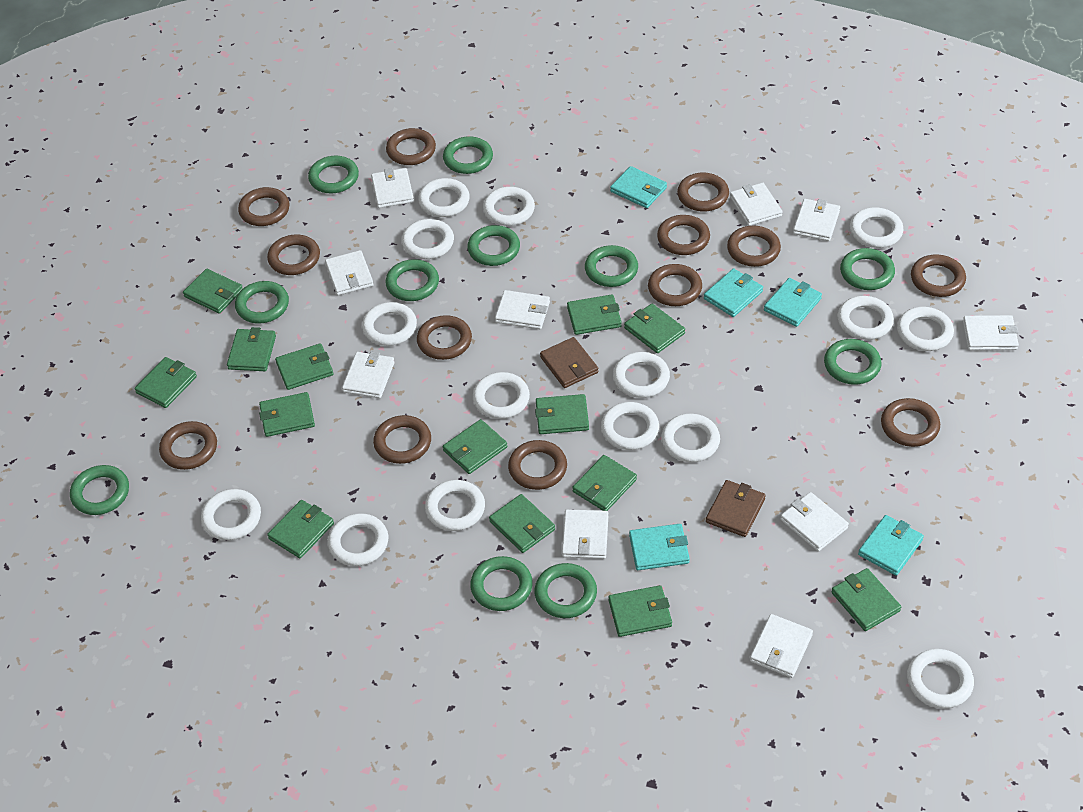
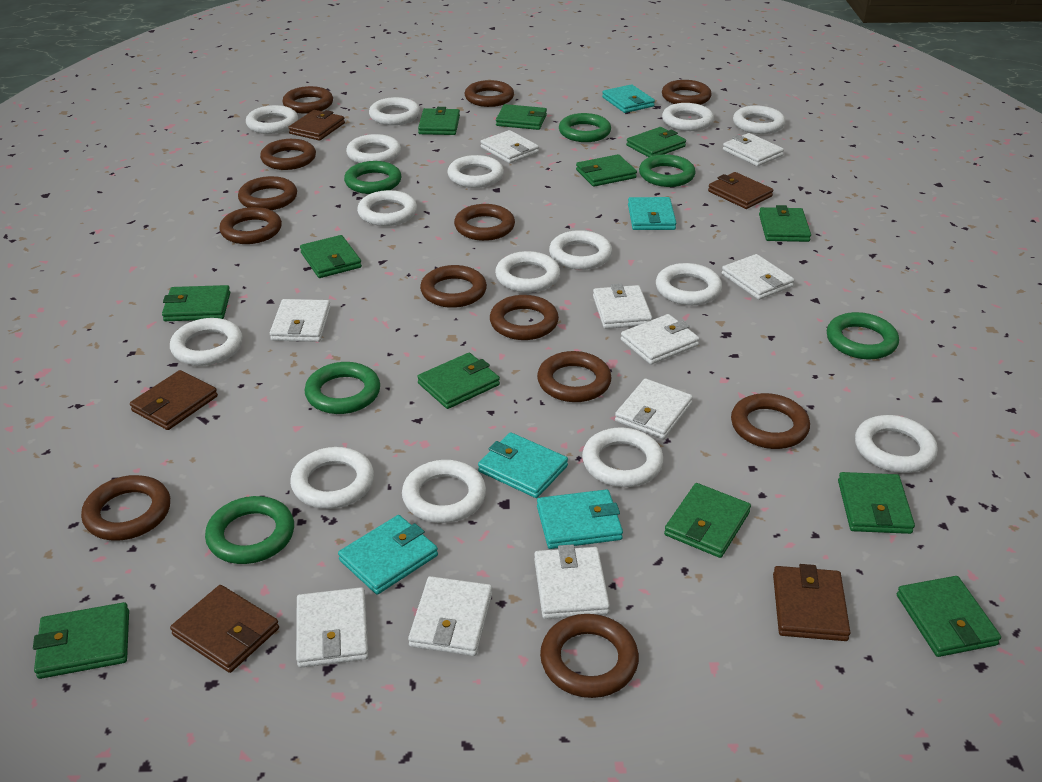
brown wallet: 2 -> 5
green ring: 11 -> 6
green wallet: 14 -> 12

